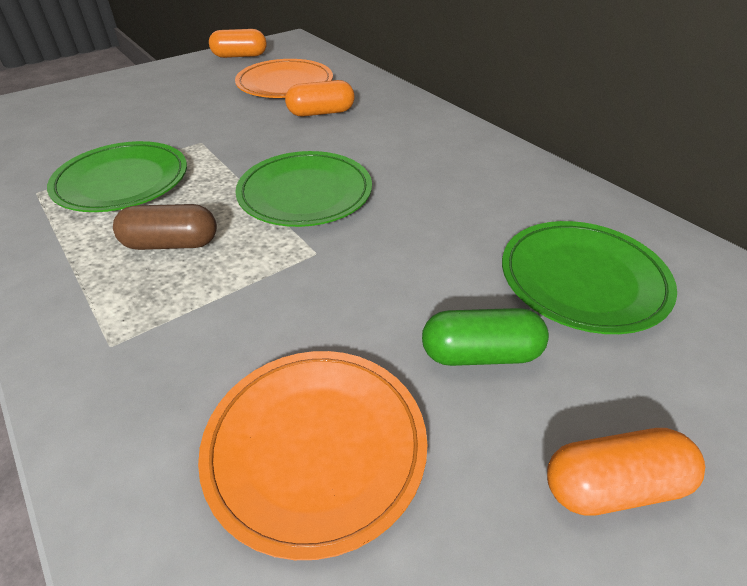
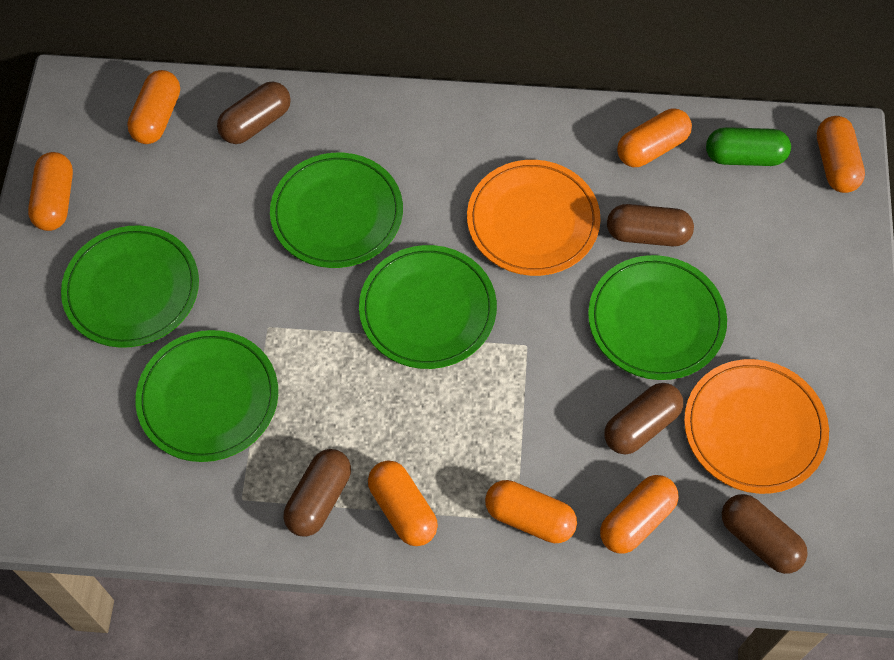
brown capsule: 1 -> 5
green plate: 3 -> 5
orange capsule: 3 -> 7

